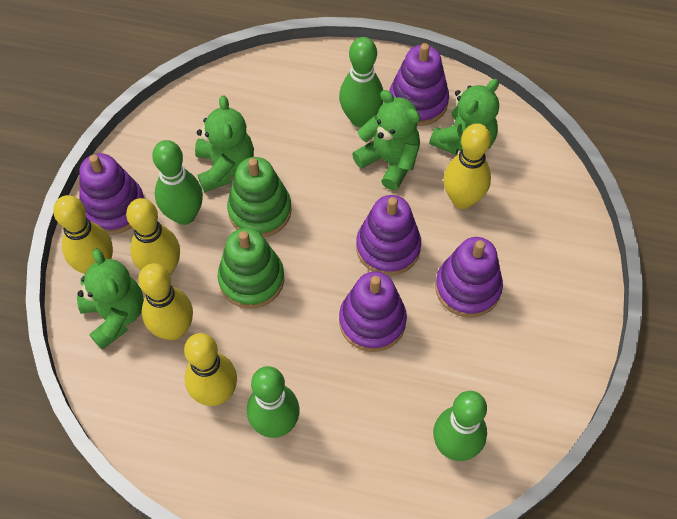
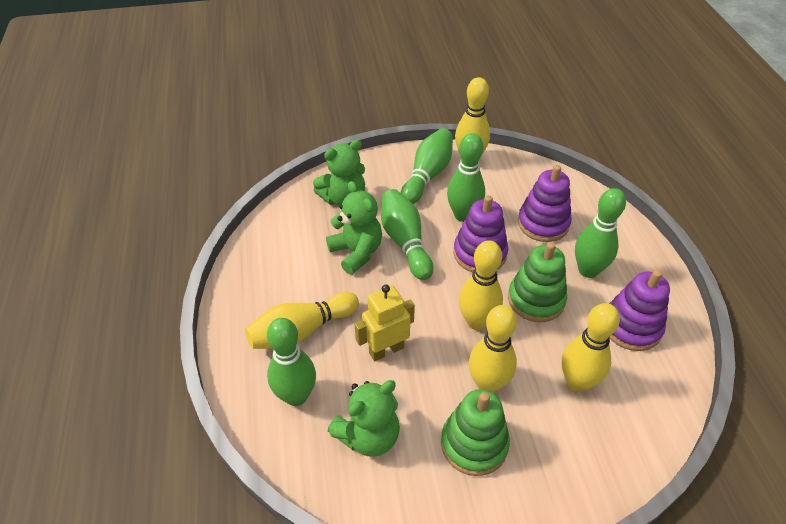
green bowling pin: 4 -> 5
green teddy bear: 4 -> 3
purple stacking toy: 5 -> 3
yellow robot: 0 -> 1

